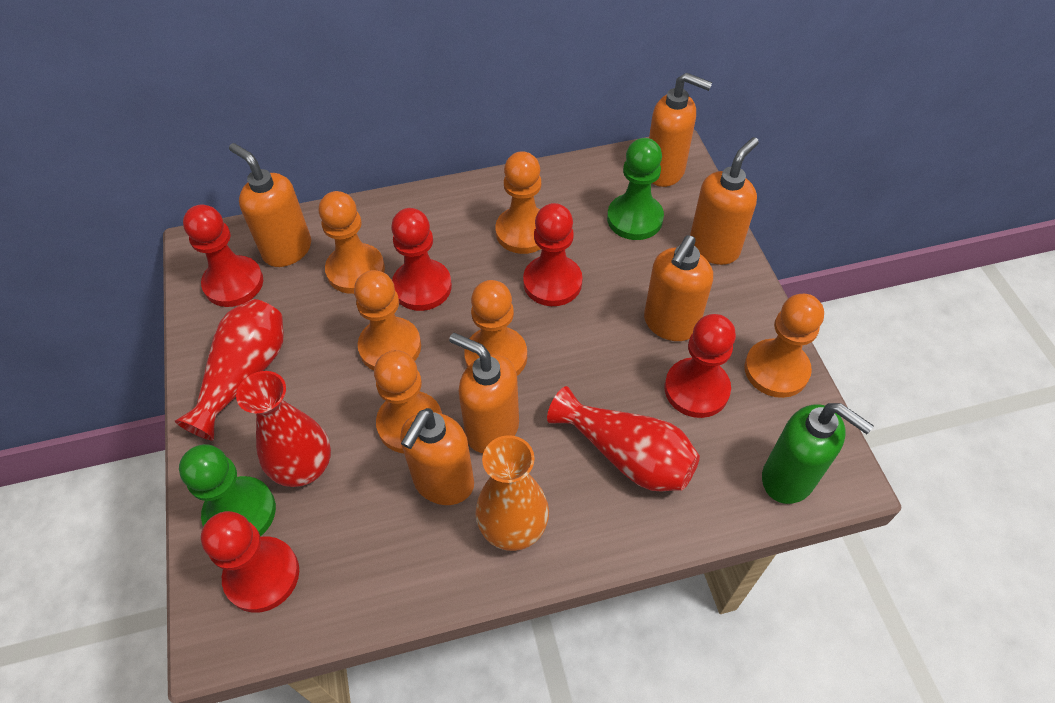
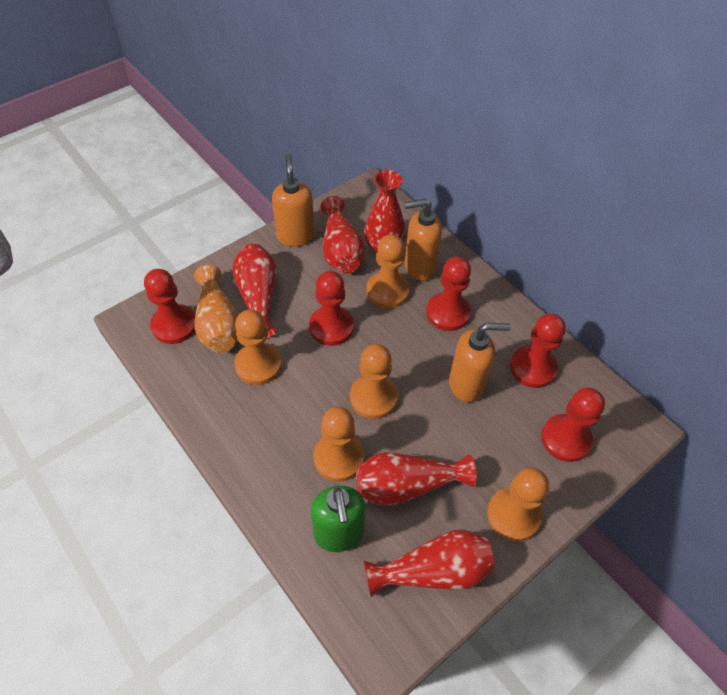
green pawn: 2 -> 0
orange pawn: 6 -> 5
orange soap dispenser: 6 -> 3
red vase: 3 -> 5

